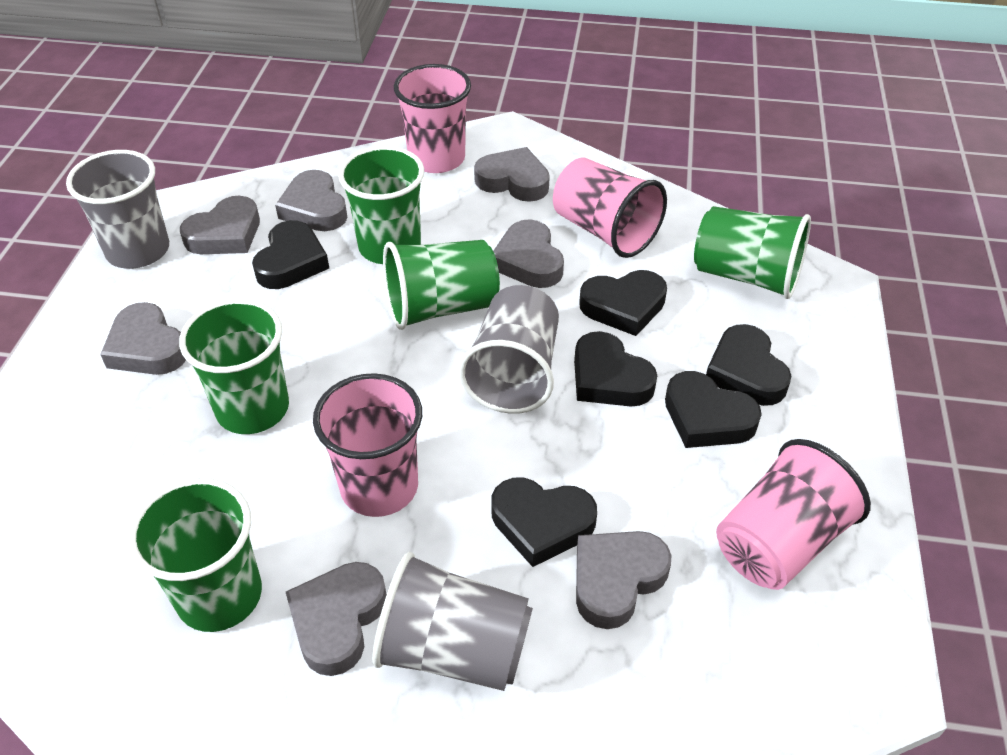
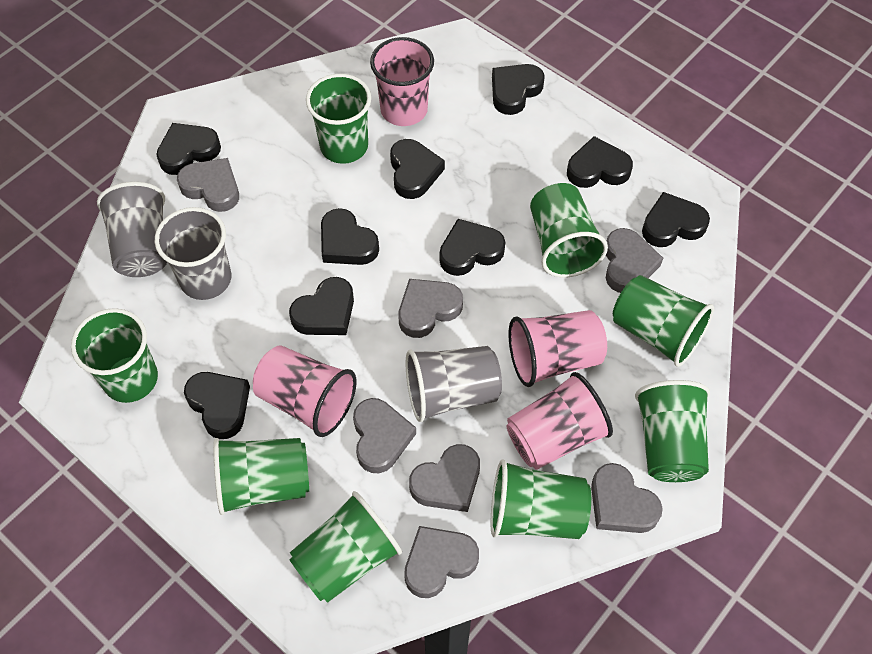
black heart: 6 -> 9
green cup: 5 -> 8

